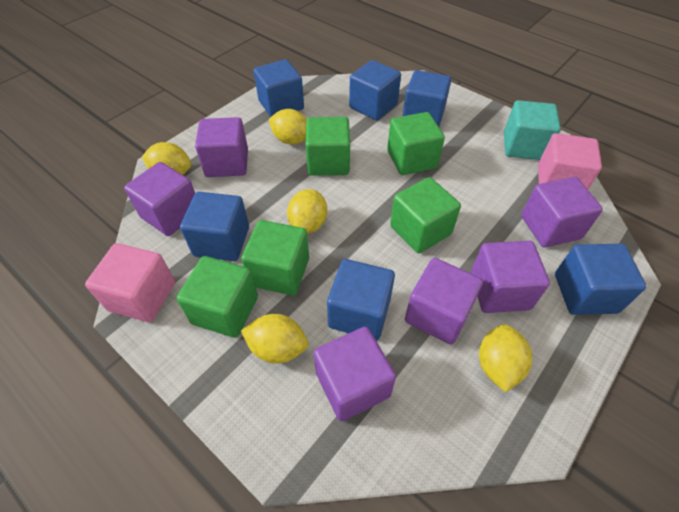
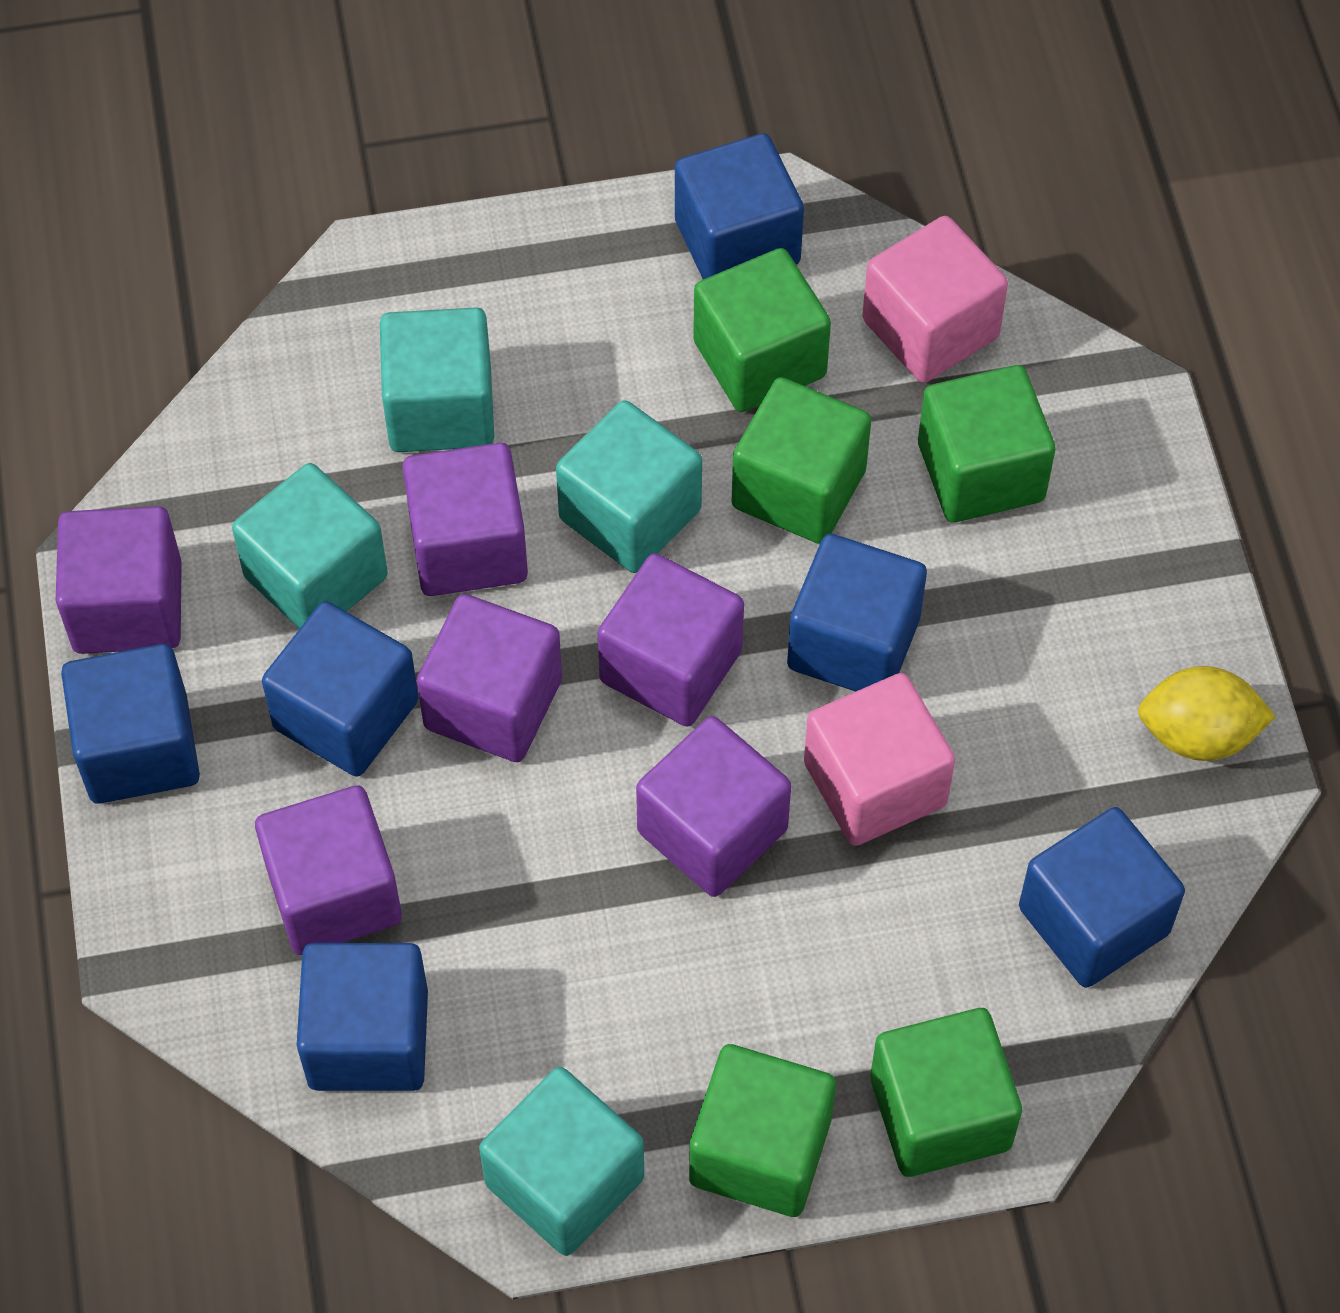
turquoise cube: 1 -> 4
yellow lemon: 5 -> 1

